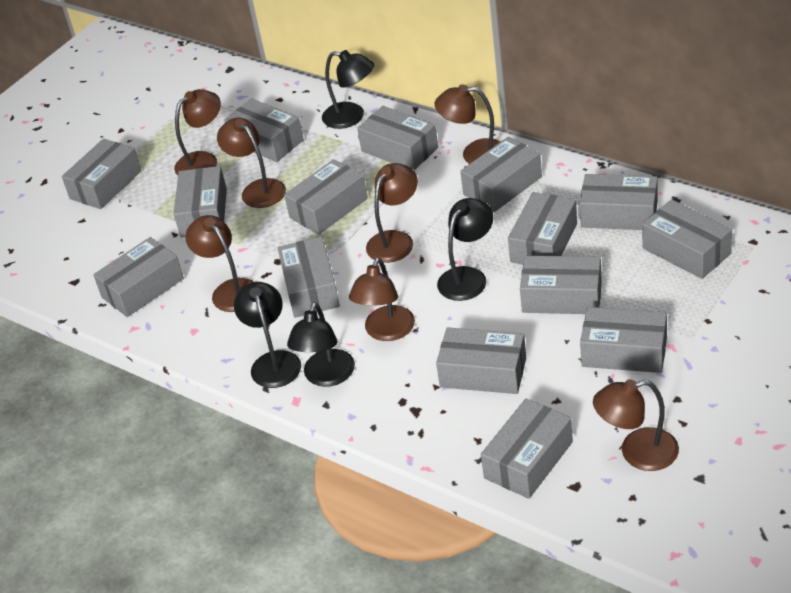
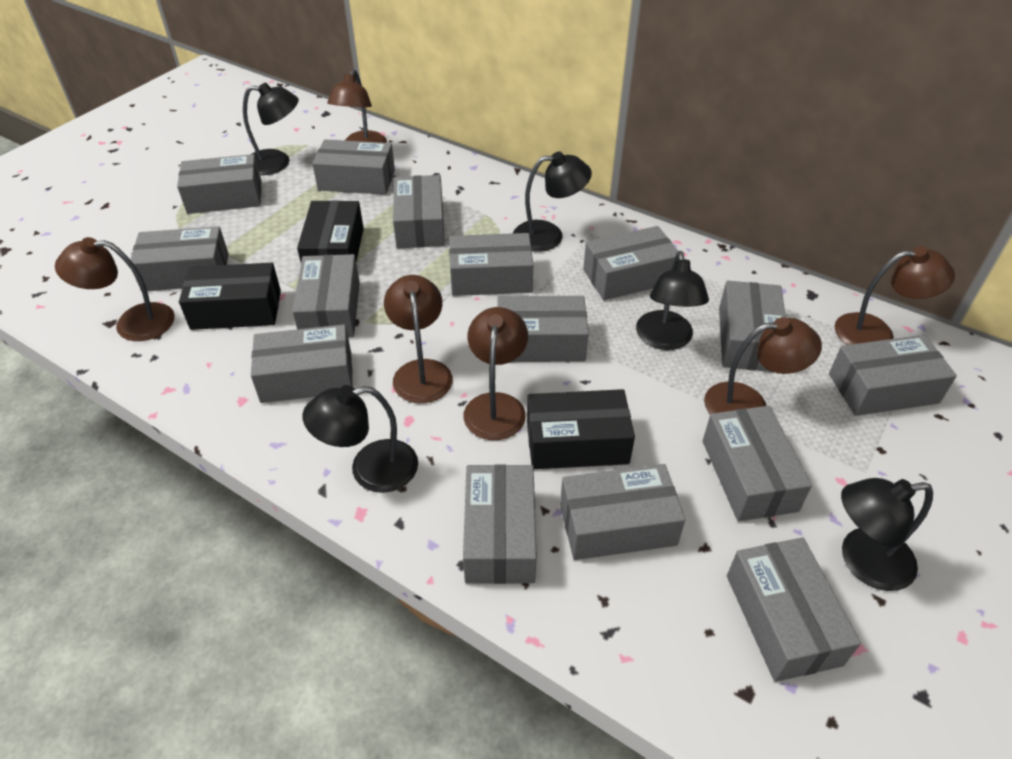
black box: 0 -> 3
black lamp: 4 -> 5
brown lamp: 7 -> 6

